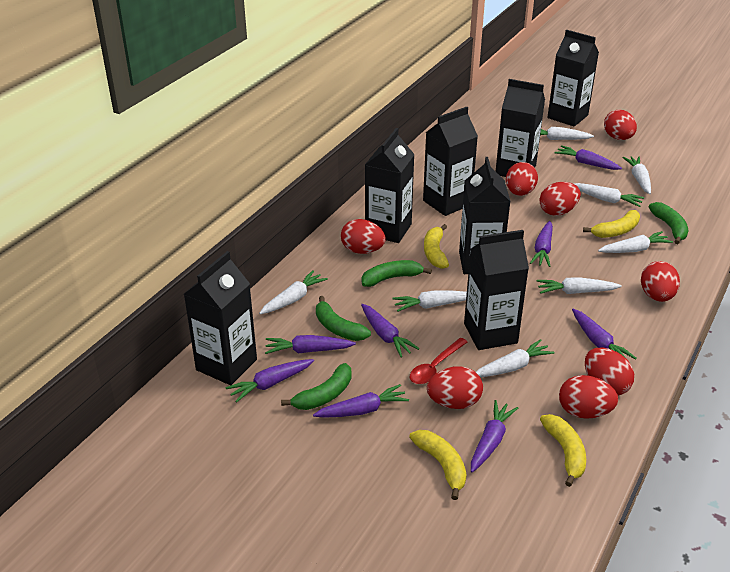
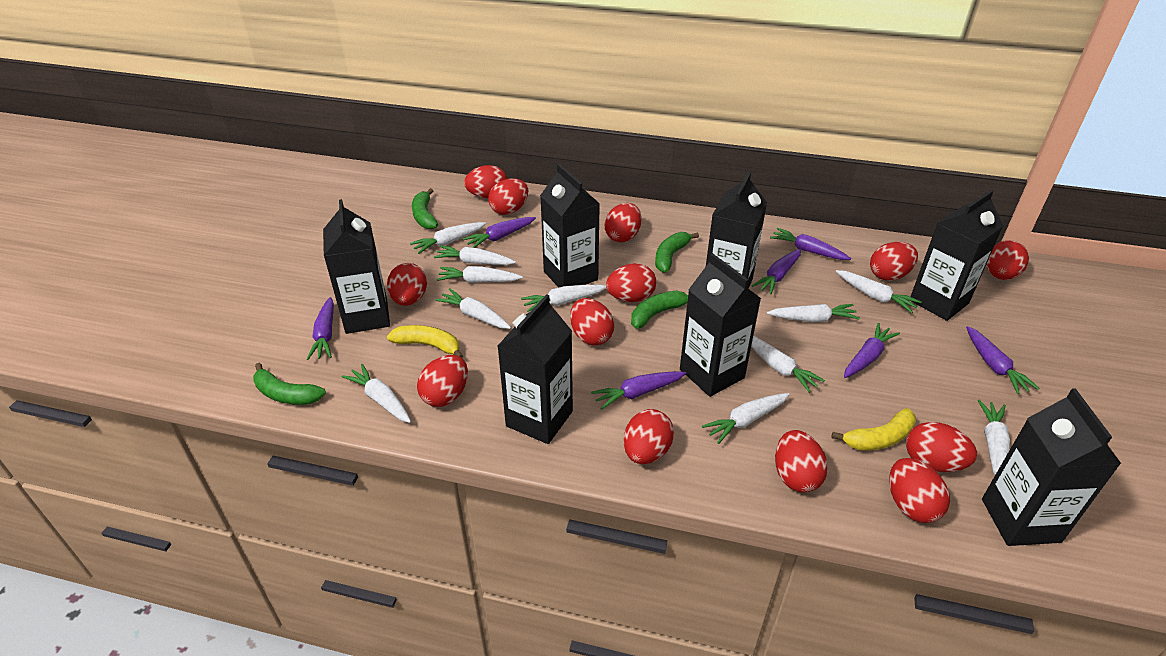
purple carrot: 8 -> 7
red egg: 8 -> 13
red spoon: 1 -> 0
white carrot: 8 -> 11
yellow banana: 4 -> 2

